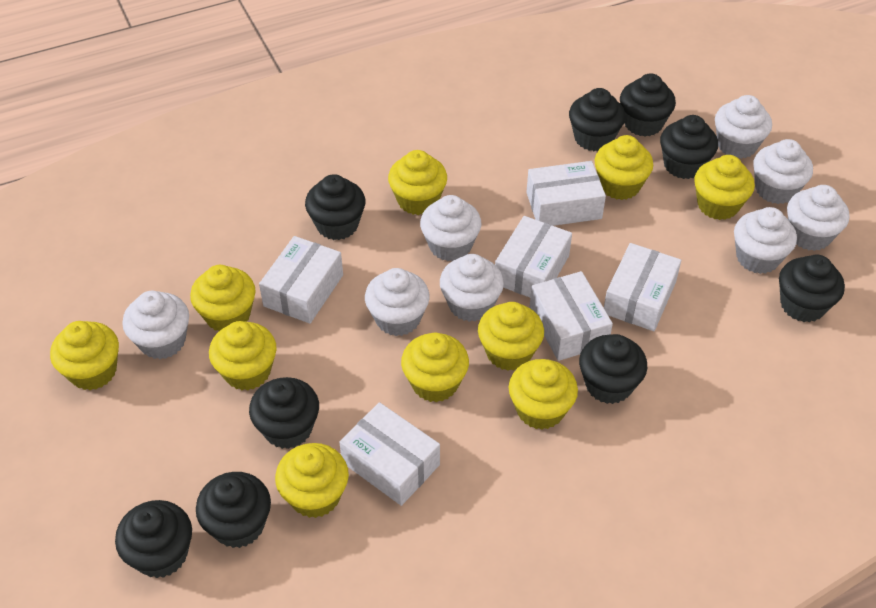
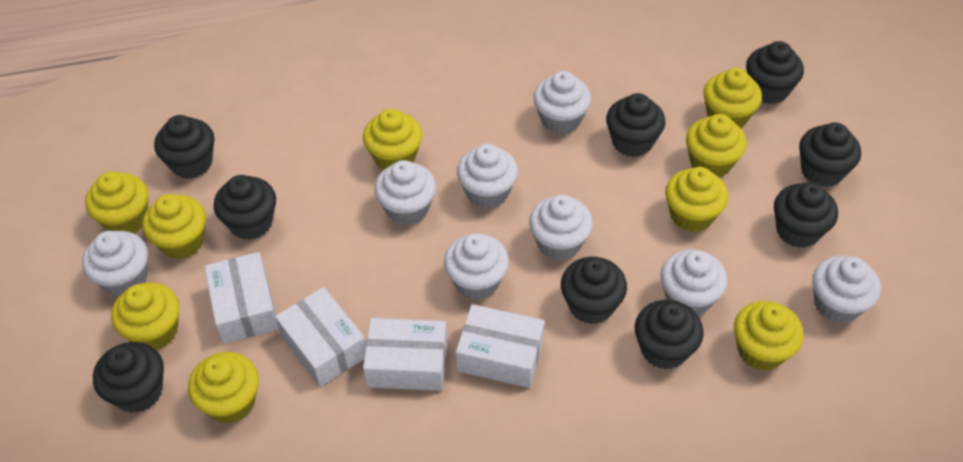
white box: 6 -> 4
yellow cupcake: 10 -> 9

